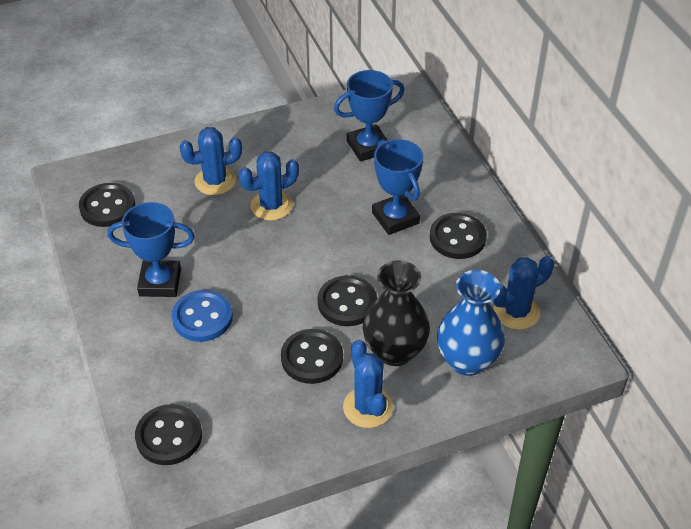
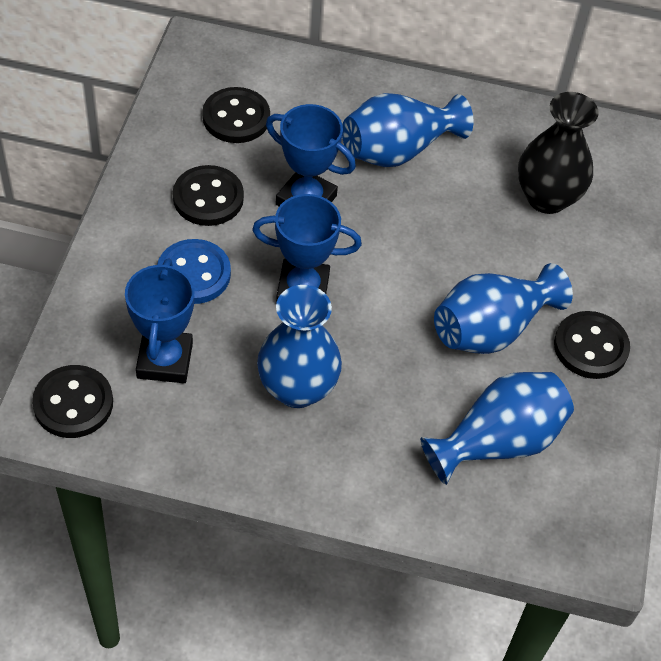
black button: 5 -> 4
blue cactus: 4 -> 0
blue vase: 1 -> 4

